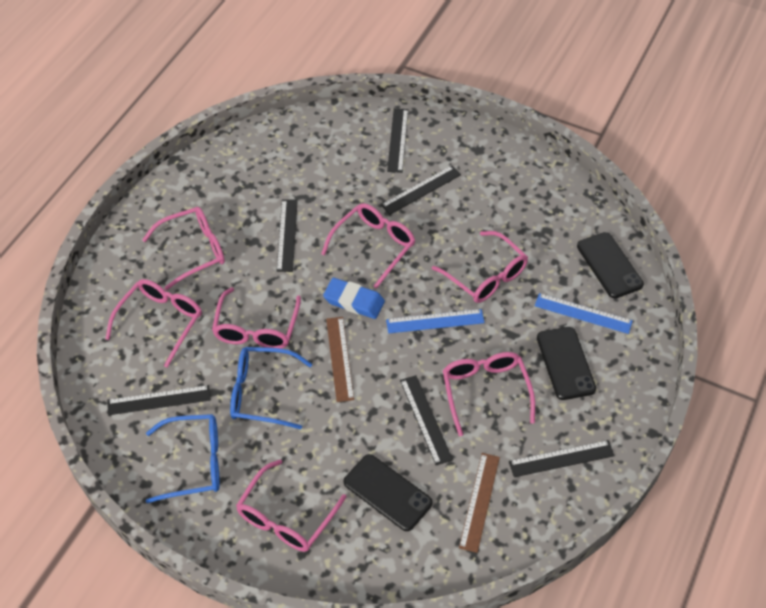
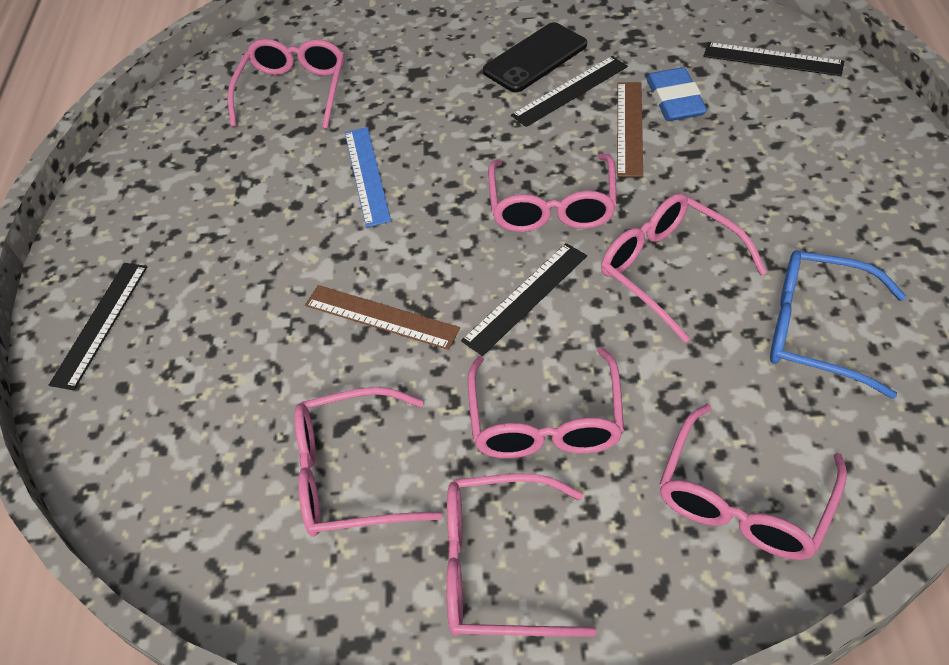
black phone: 3 -> 1
black ruler: 6 -> 4
blue glasses: 2 -> 1
blue ruler: 2 -> 1

